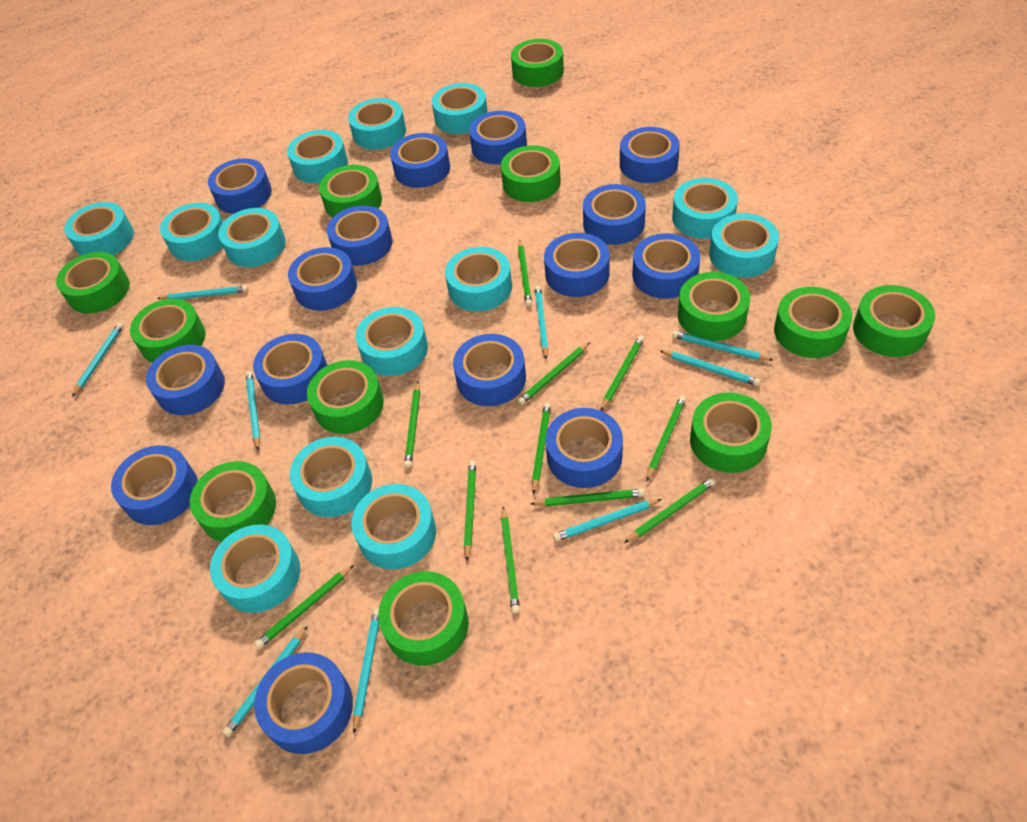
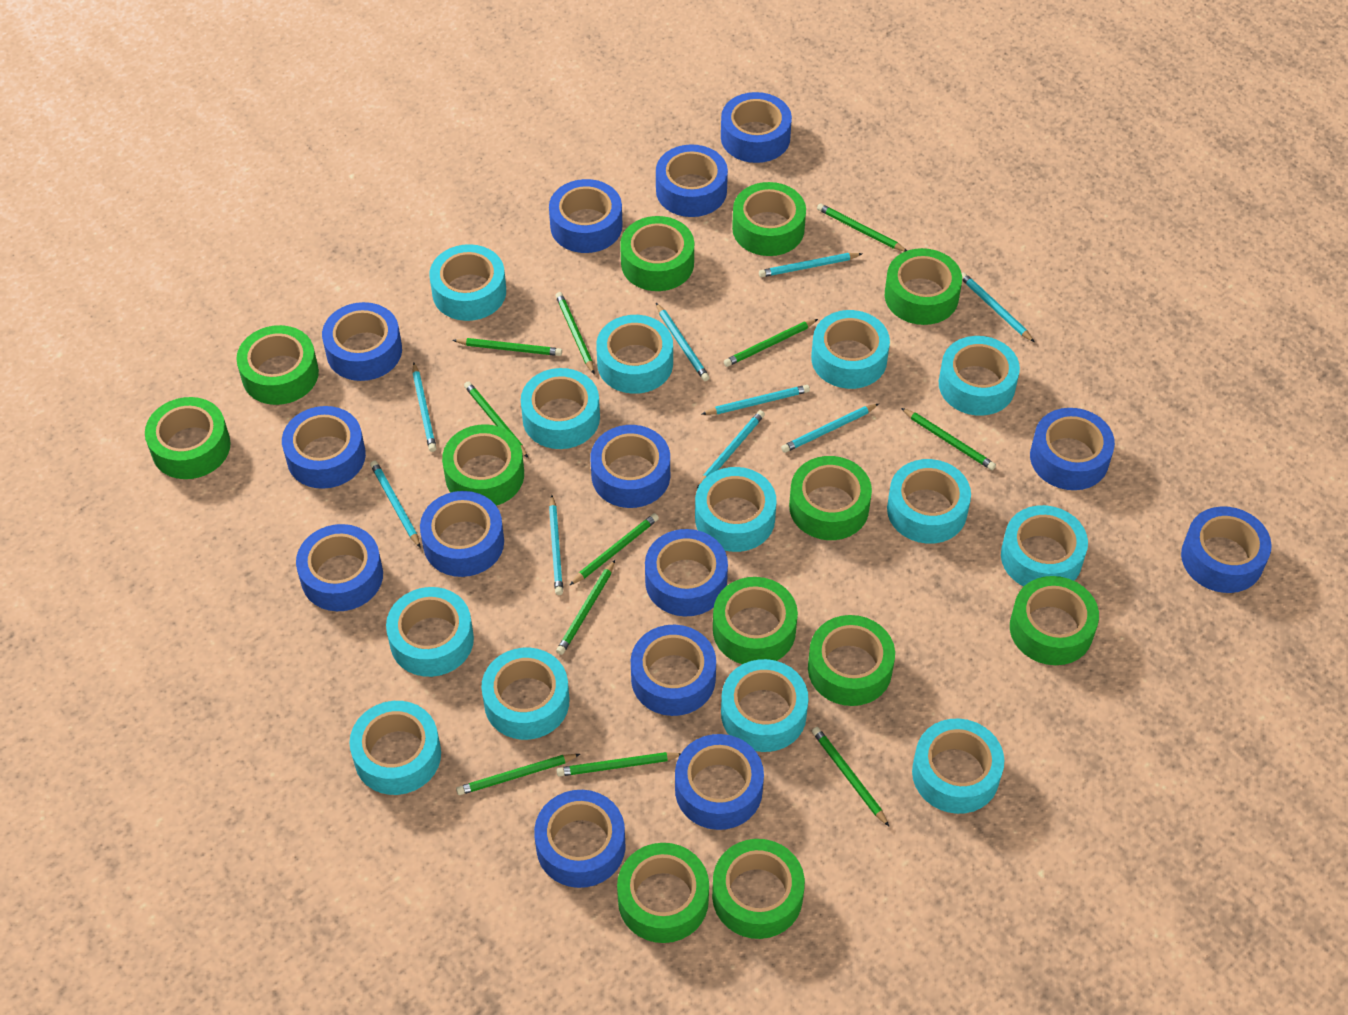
blue tape: 15 -> 14

